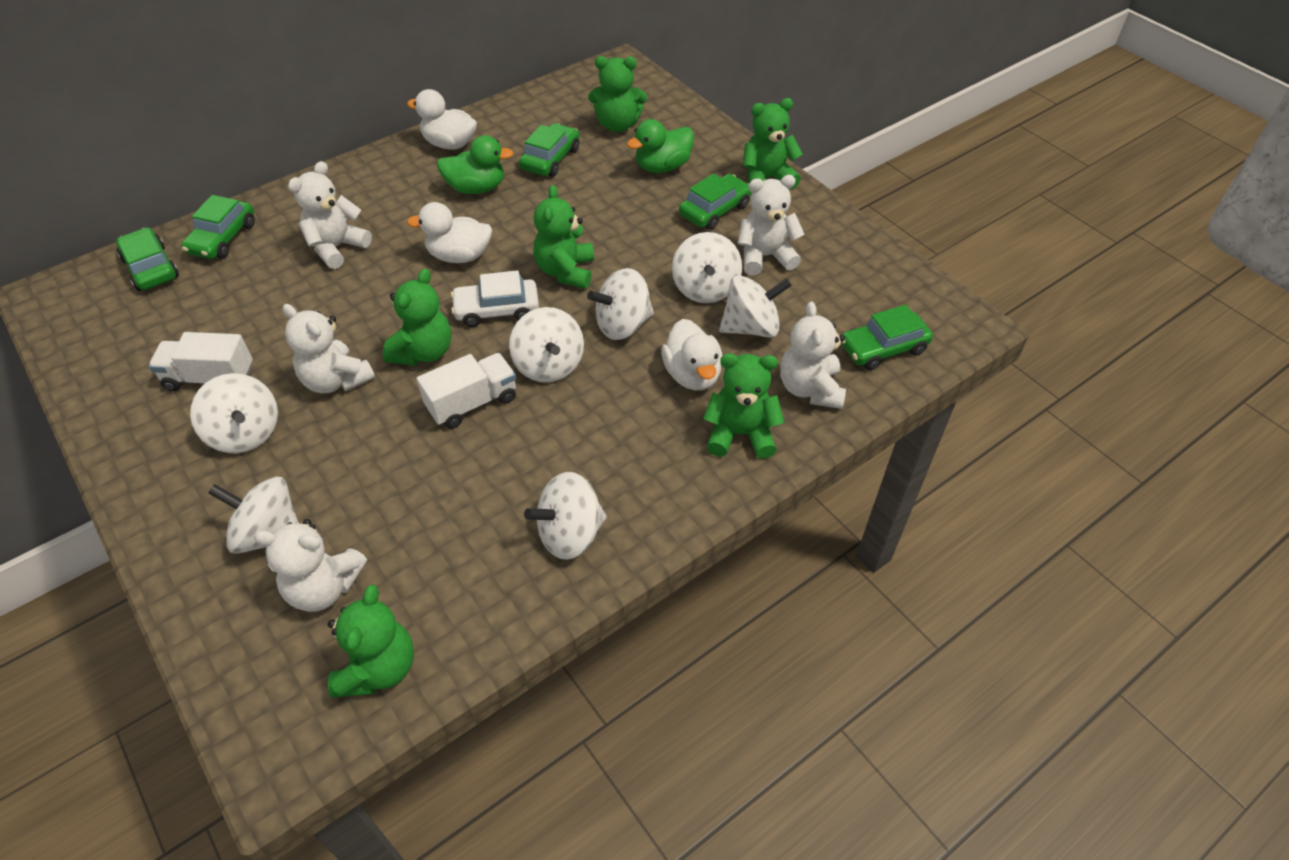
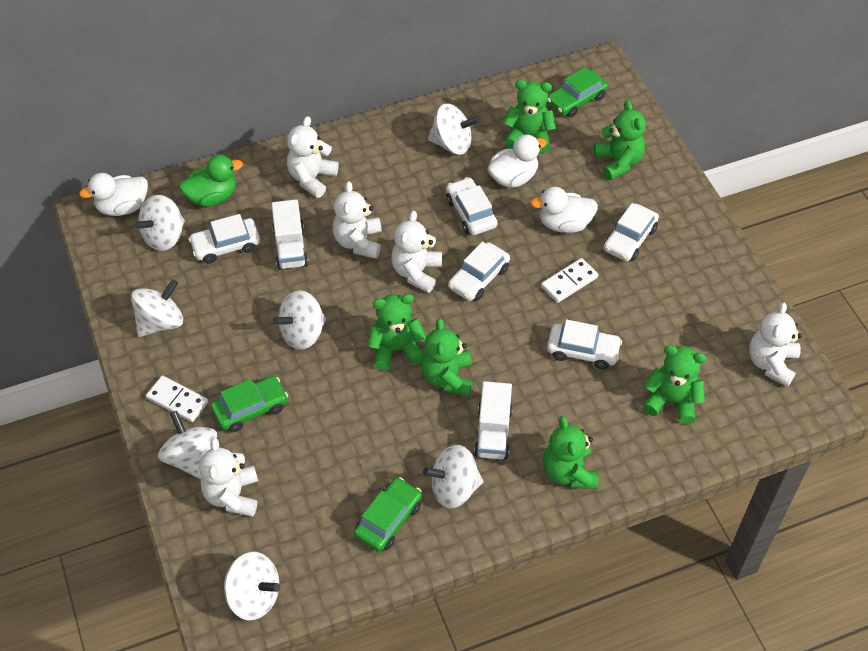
green car: 5 -> 3
green duck: 2 -> 1
white car: 1 -> 5
white domino: 0 -> 2

